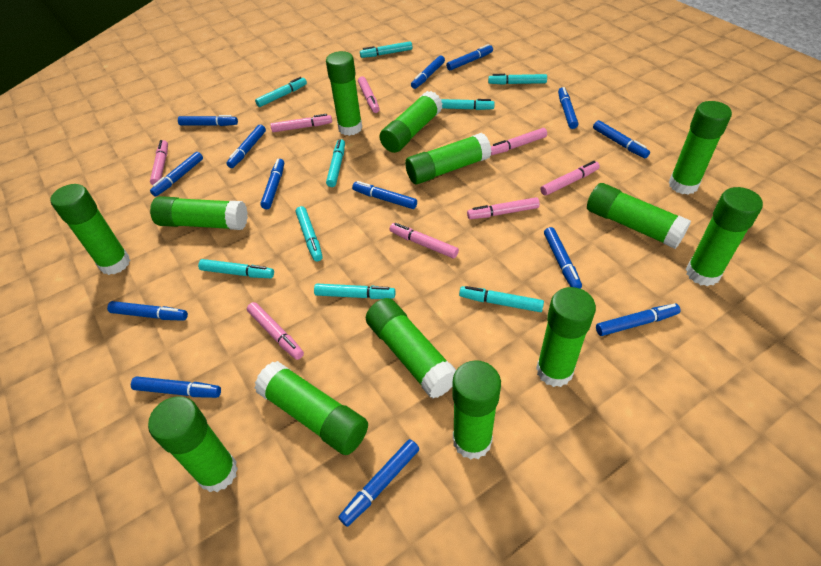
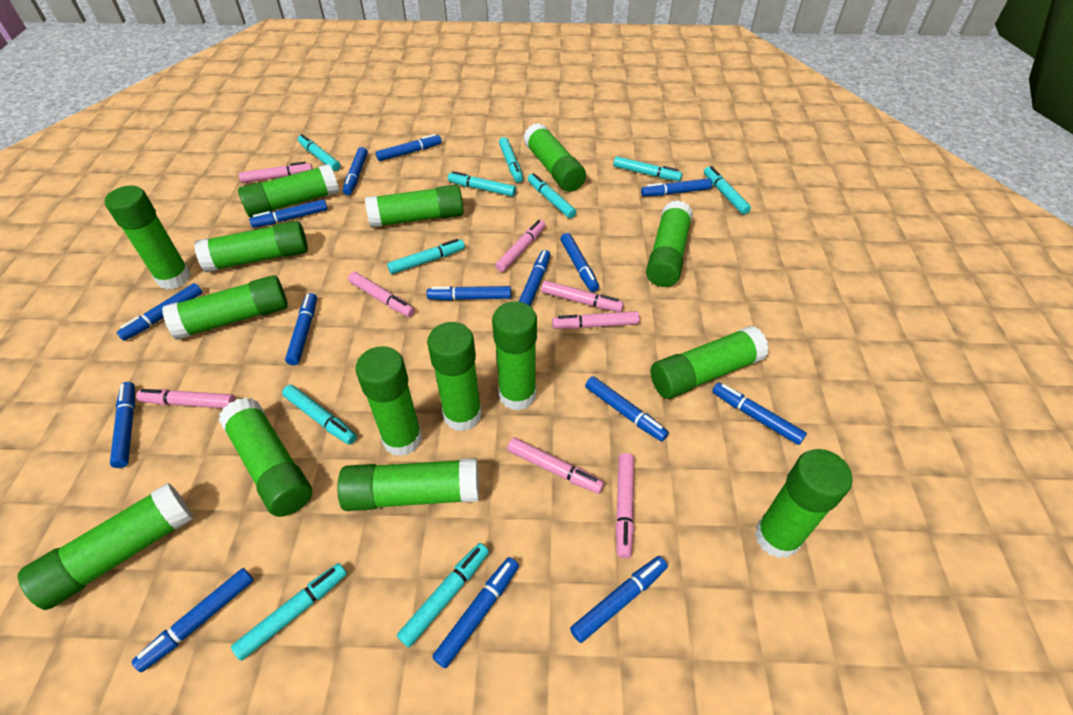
blue marker: 14 -> 15
green glue stick: 13 -> 15
turquoise marker: 9 -> 10

